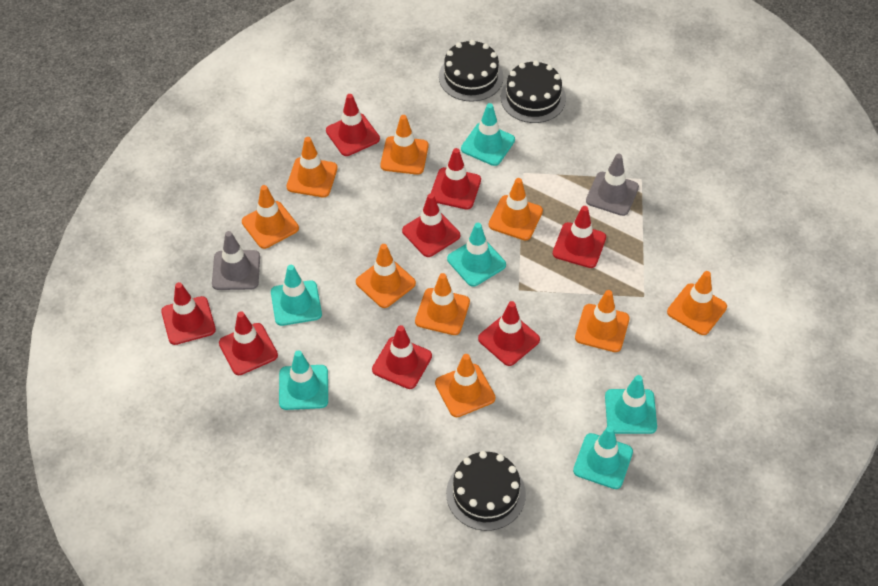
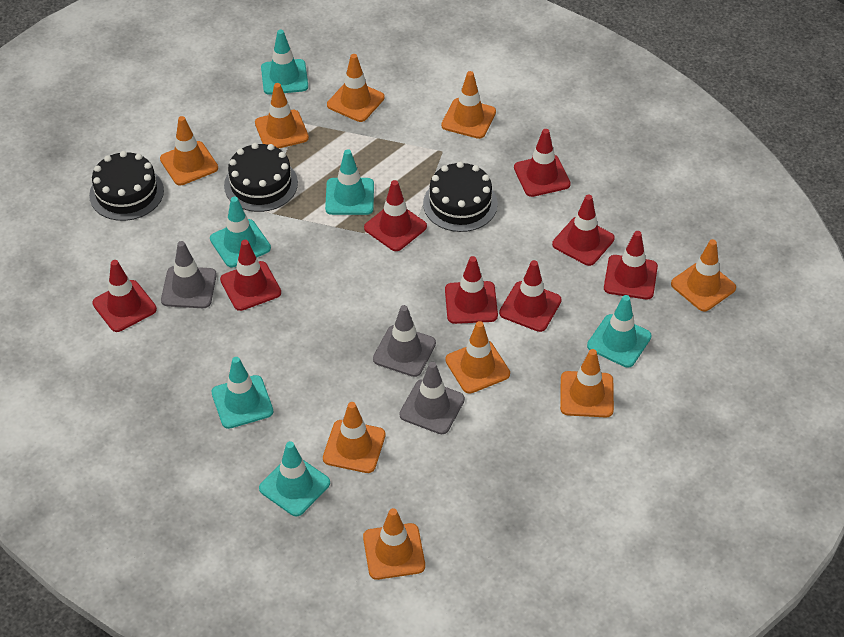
grey traffic cone: 2 -> 3

